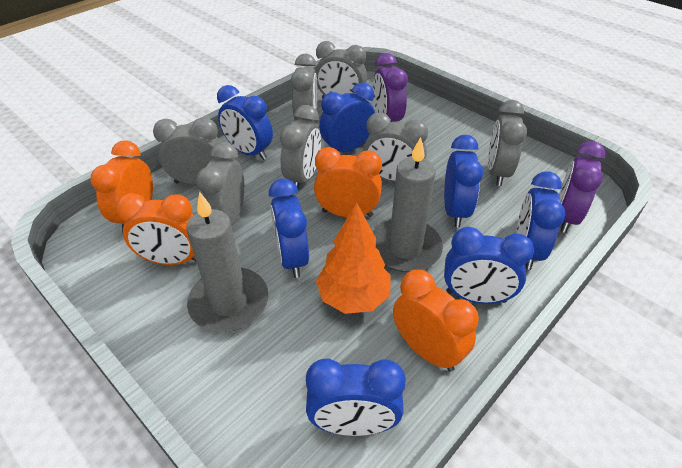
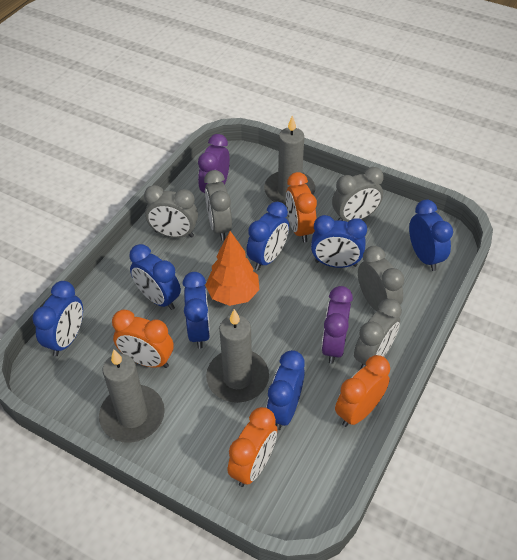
grey candle: 2 -> 3
grey clock: 7 -> 5

